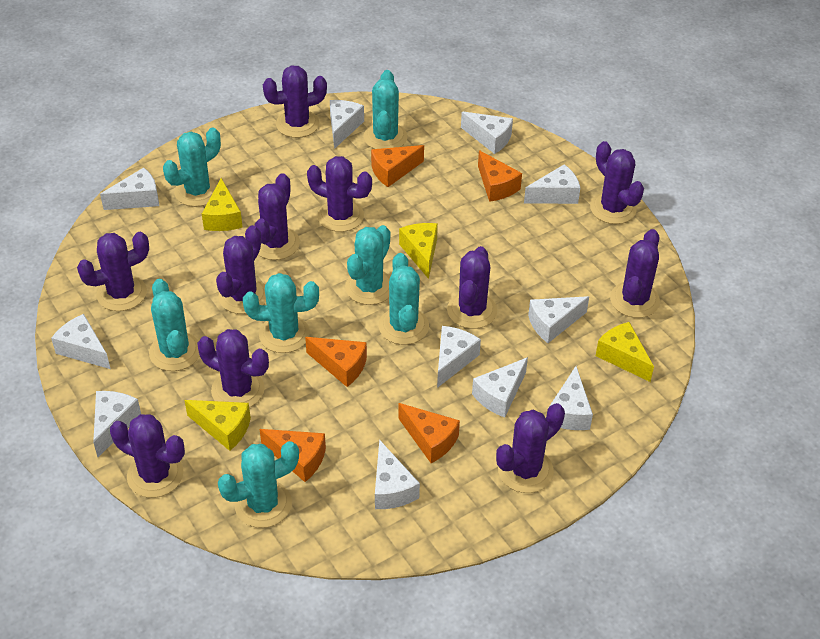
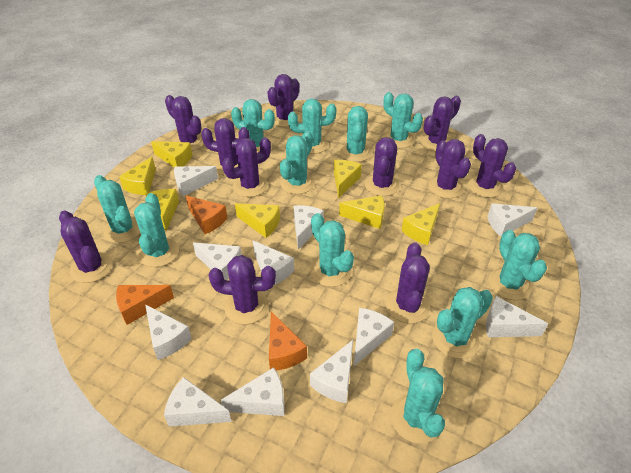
orange cheese: 5 -> 3
turquoise cactus: 7 -> 11
yellow cheese: 4 -> 7

